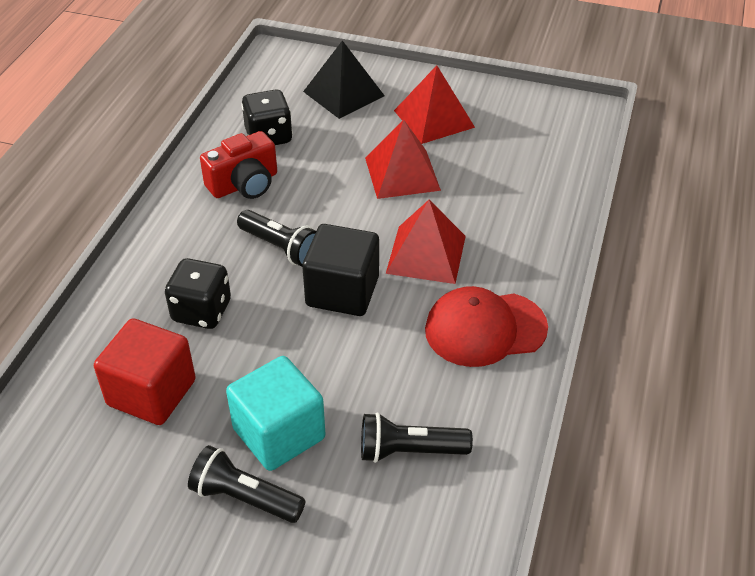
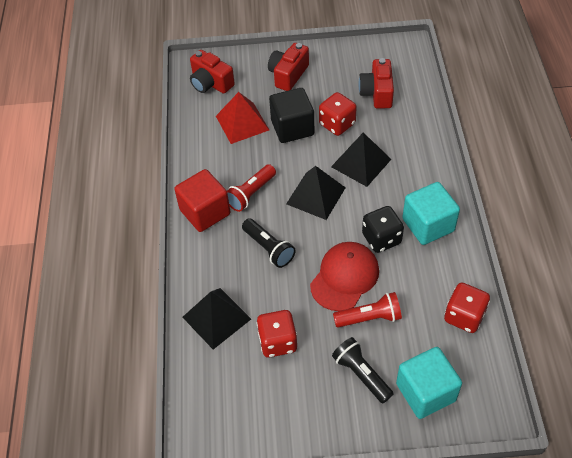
black dice: 2 -> 1
black flashlight: 3 -> 2
black pyramid: 1 -> 3
red camera: 1 -> 3
red dice: 0 -> 3
red flashlight: 0 -> 2
red pyramid: 3 -> 1
turquoise cube: 1 -> 2

